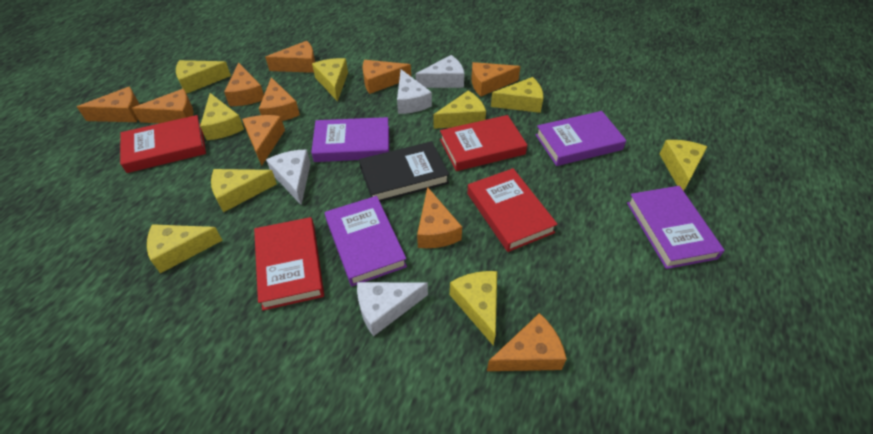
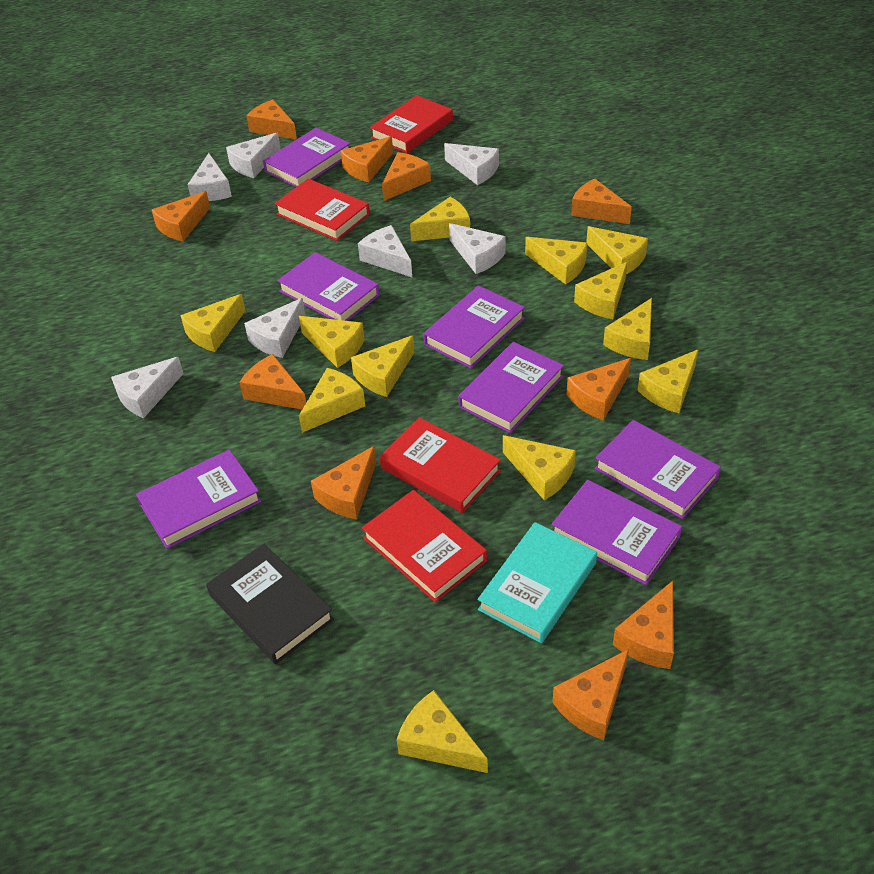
purple book: 4 -> 7
turquoise book: 0 -> 1
white cheese: 4 -> 7
yellow cheese: 9 -> 12

